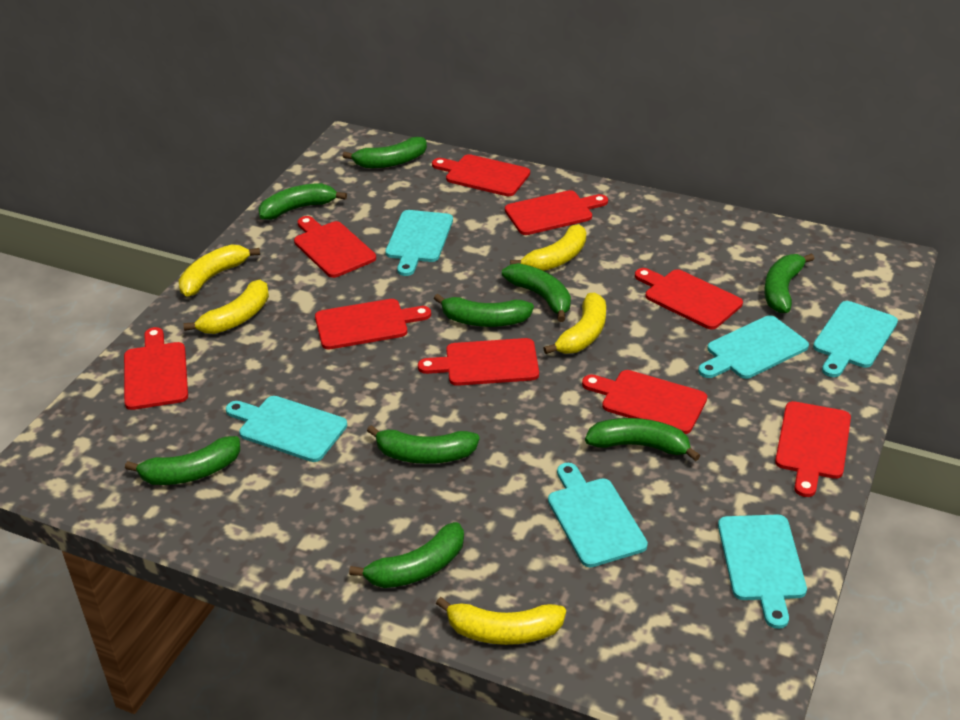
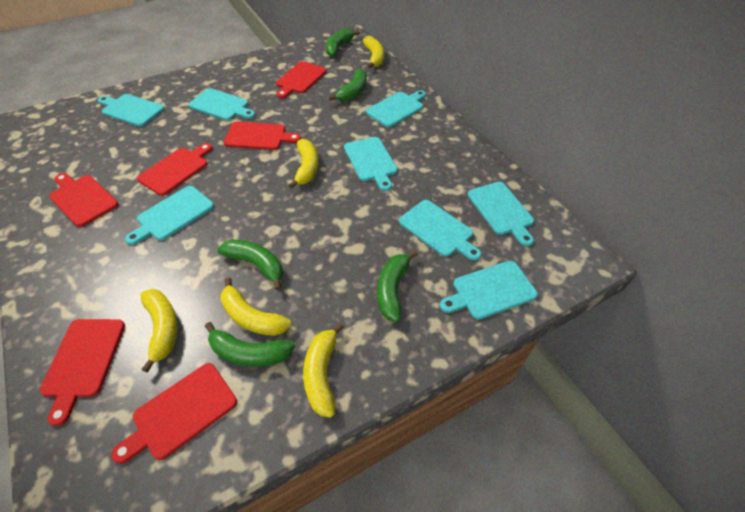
green banana: 9 -> 5
red cutting board: 9 -> 6
turquoise cutting board: 6 -> 8

